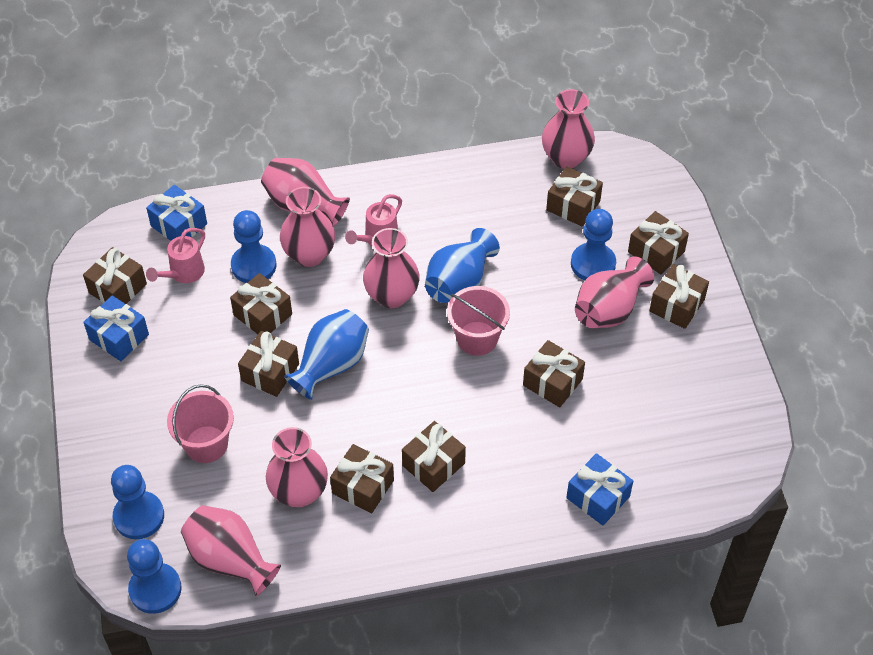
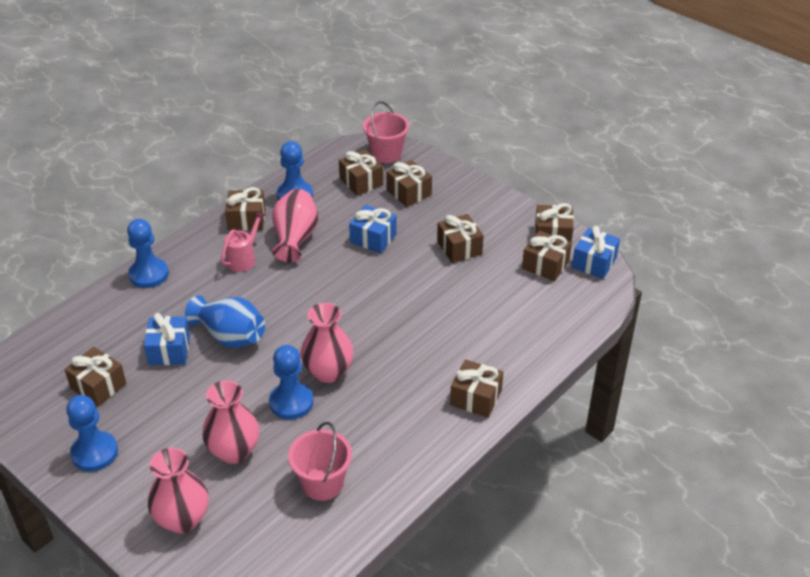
blue vase: 2 -> 1
brown gift: 9 -> 8
pink vase: 7 -> 4
pink watering can: 2 -> 1

